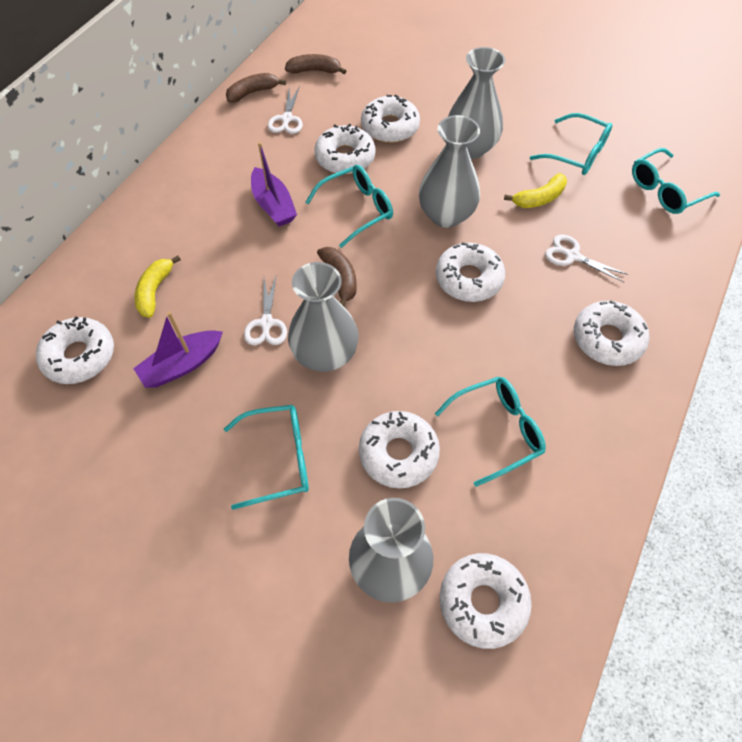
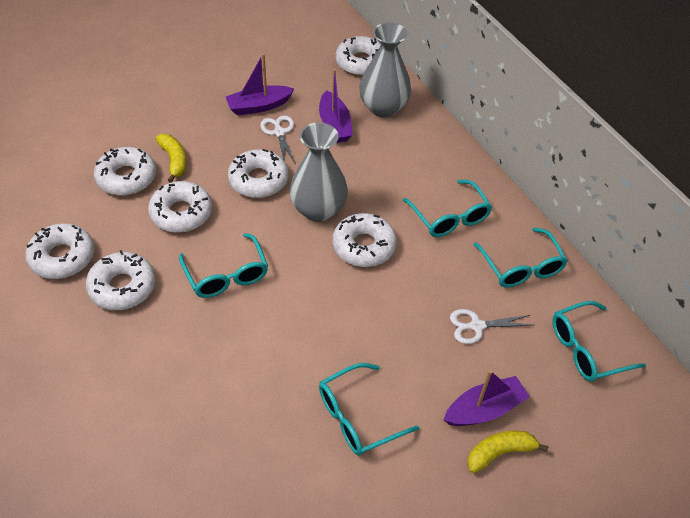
brown banana: 3 -> 0
grey vase: 4 -> 2
purple boat: 2 -> 3
white scissors: 3 -> 2

